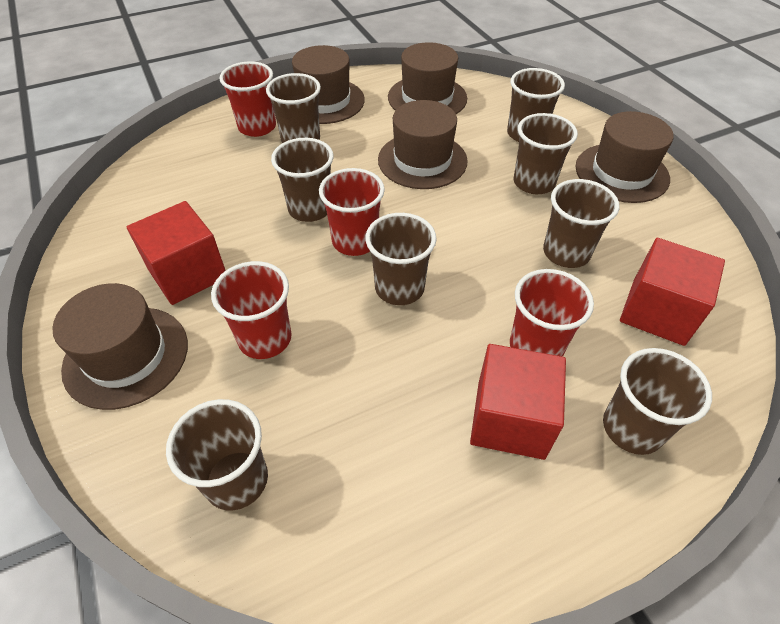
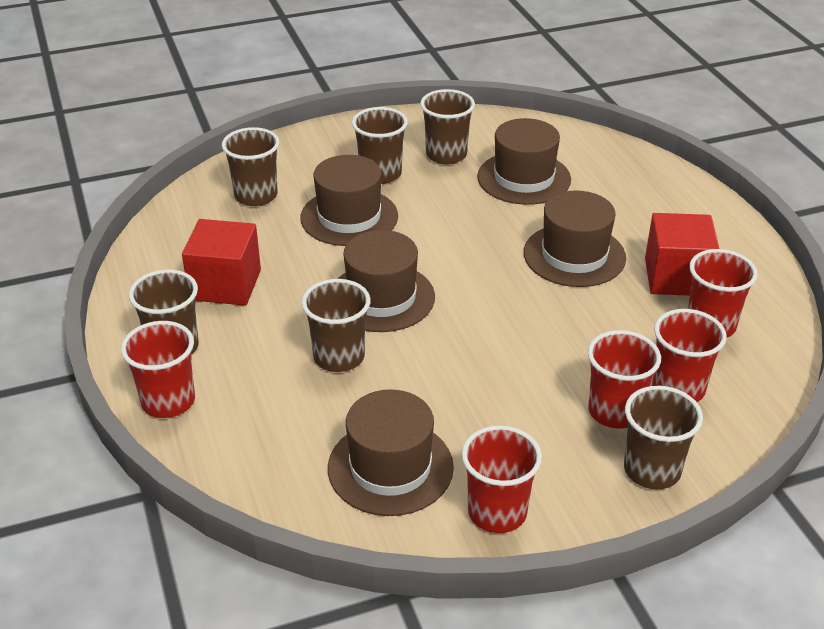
brown cup: 8 -> 6
red cube: 3 -> 2
red cup: 4 -> 5

